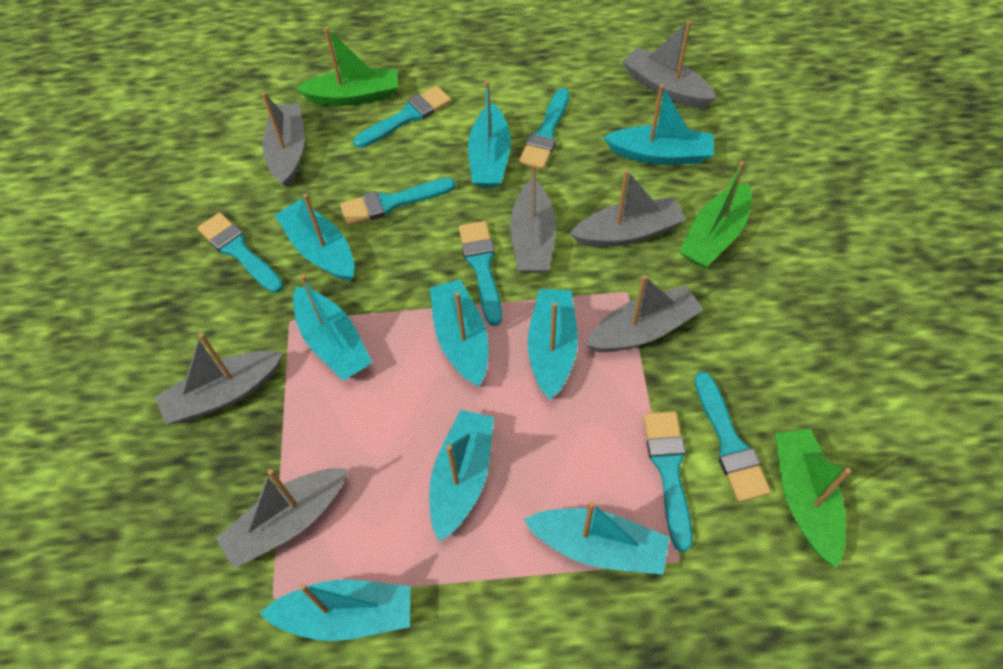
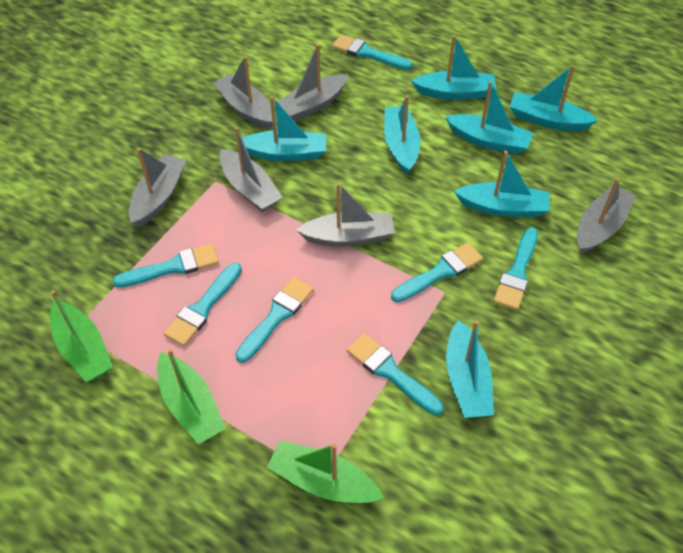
grey boat: 7 -> 6
turquoise boat: 9 -> 7

